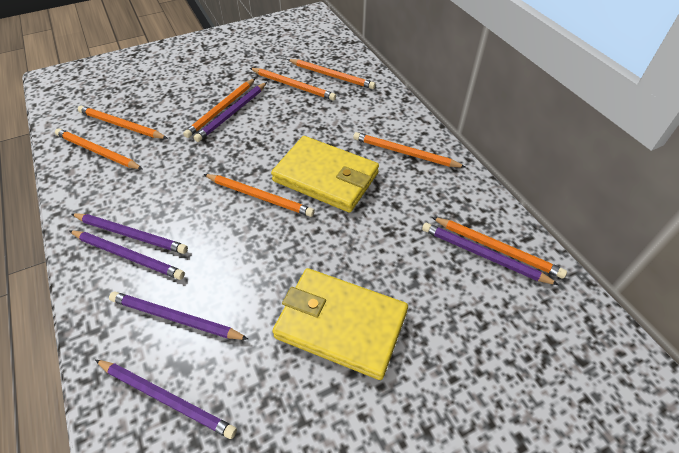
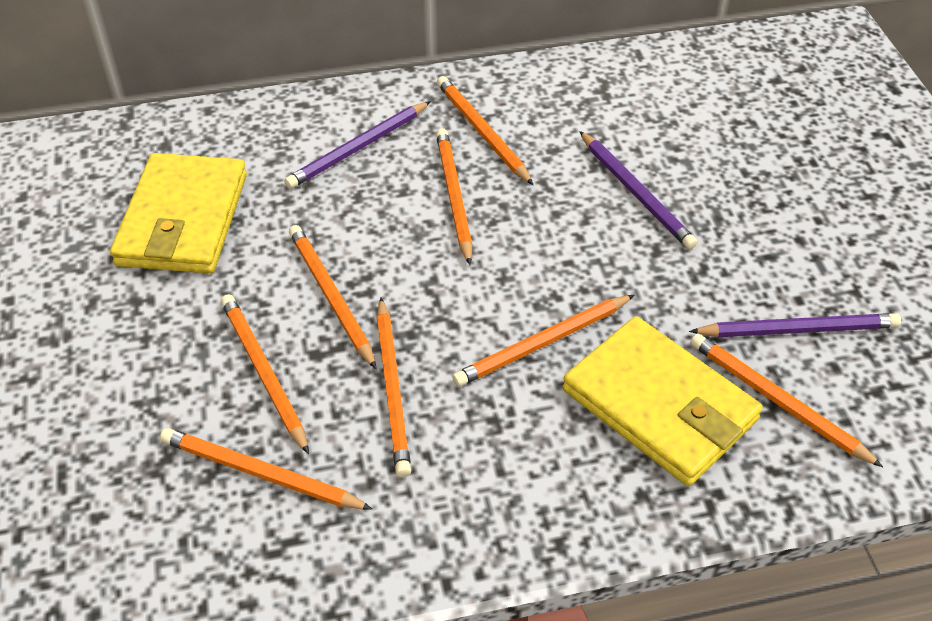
purple pencil: 6 -> 3

